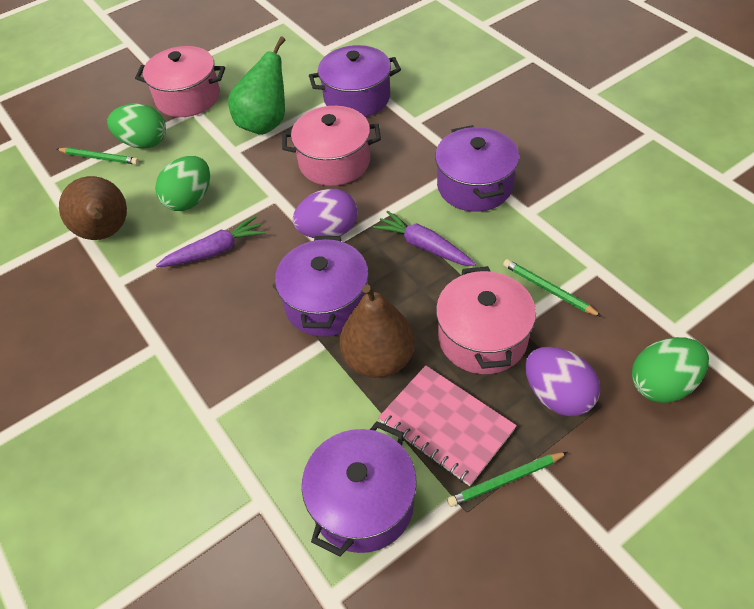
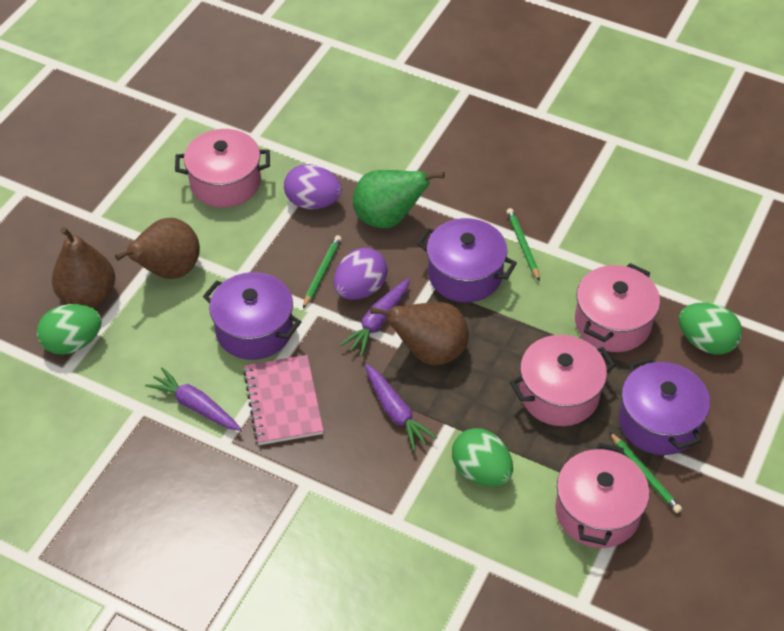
brown pear: 2 -> 3
pink pot: 3 -> 4
purple carrot: 2 -> 3
purple pot: 4 -> 3

